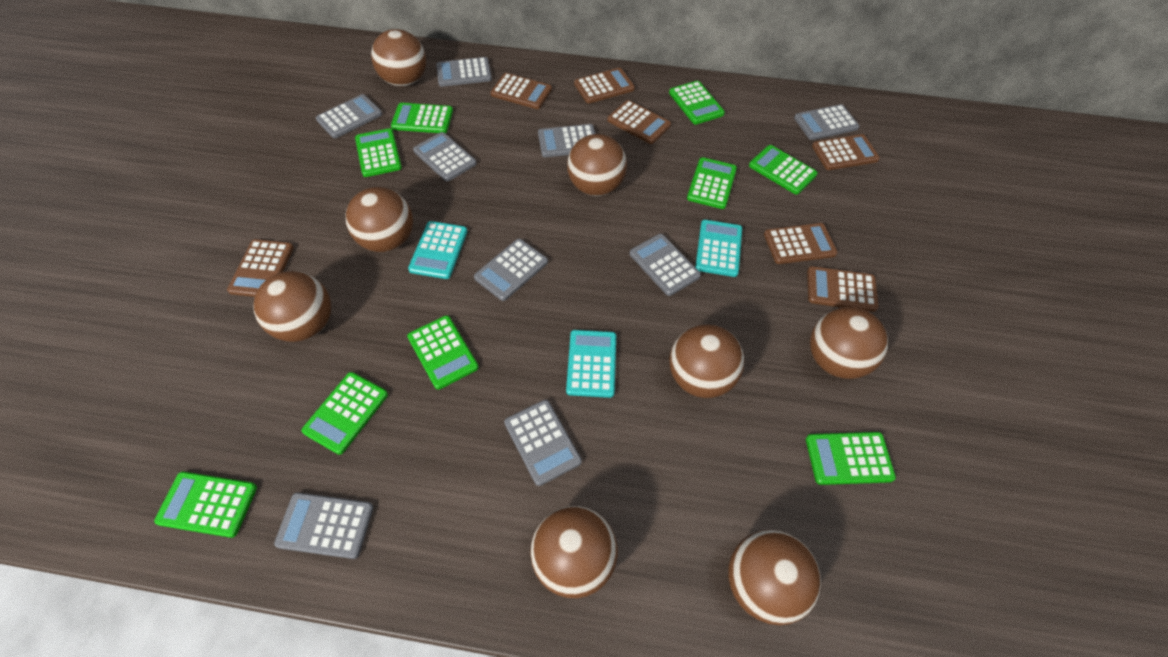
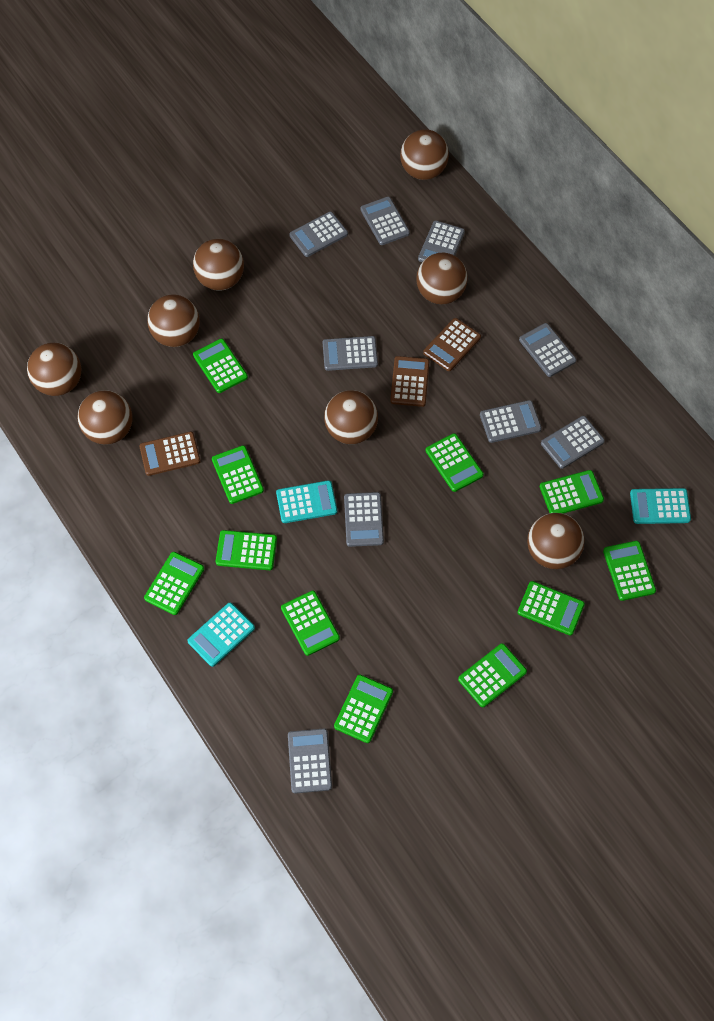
brown calculator: 7 -> 3
green calculator: 9 -> 11

